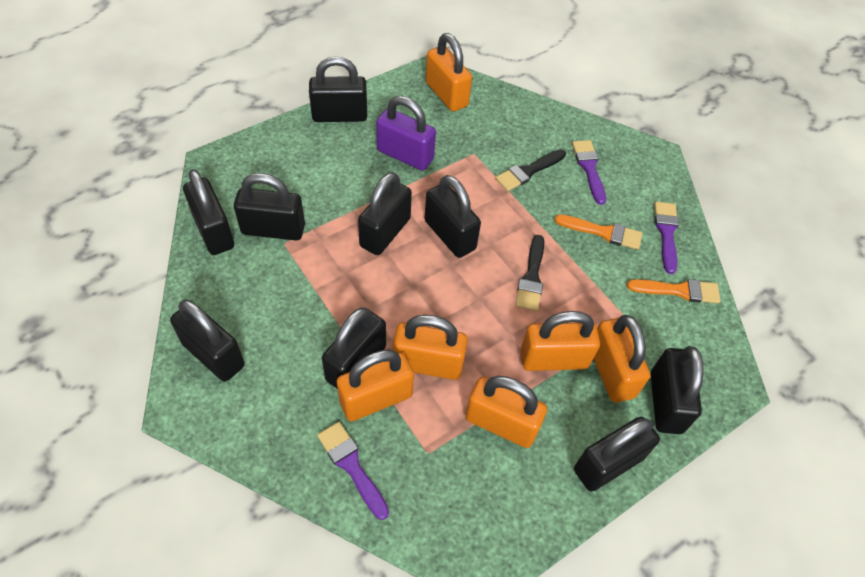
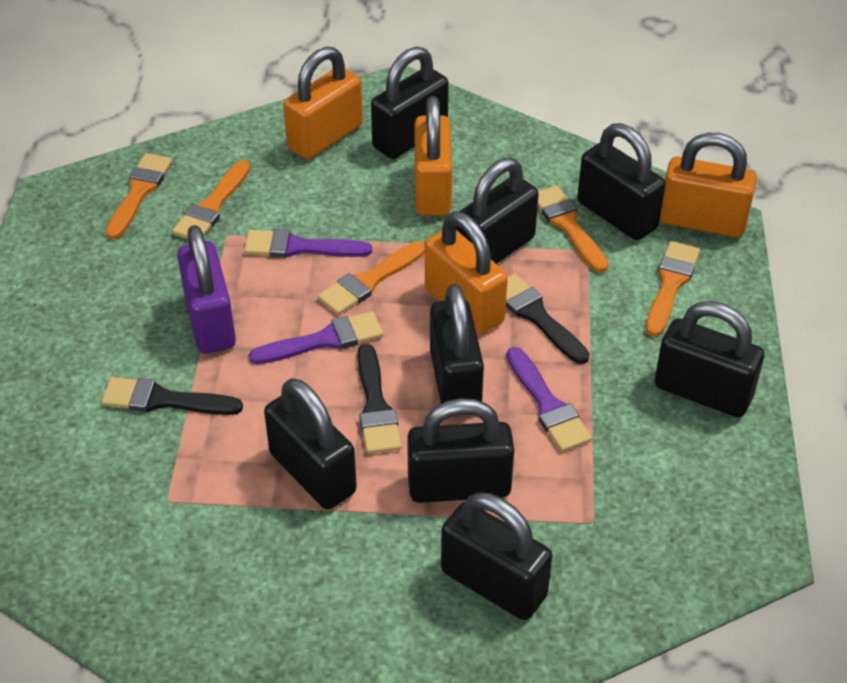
black brush: 2 -> 3
black padlock: 9 -> 8
orange brush: 2 -> 5
orange padlock: 6 -> 4

